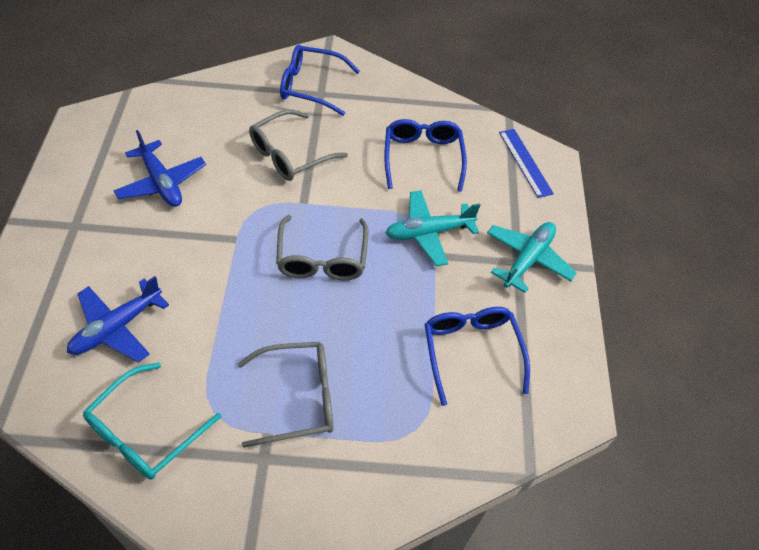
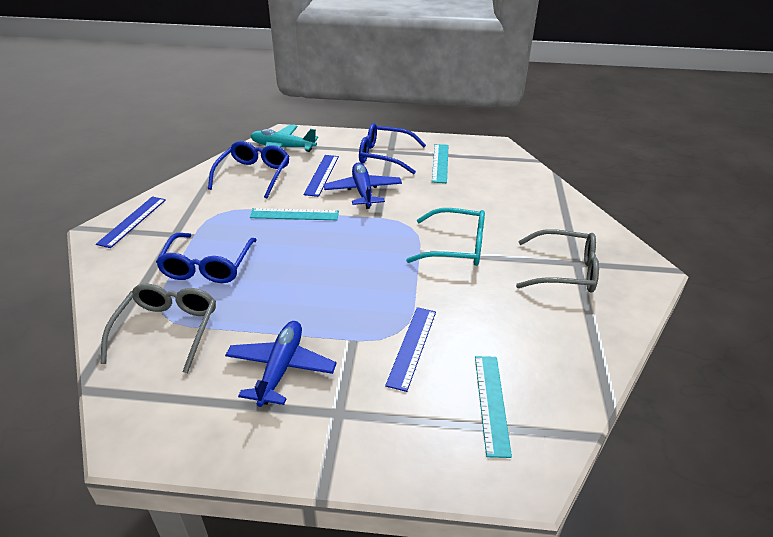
blue ruler: 1 -> 3
grey glasses: 3 -> 2
turquoise plane: 2 -> 1
turquoise ruler: 0 -> 3

